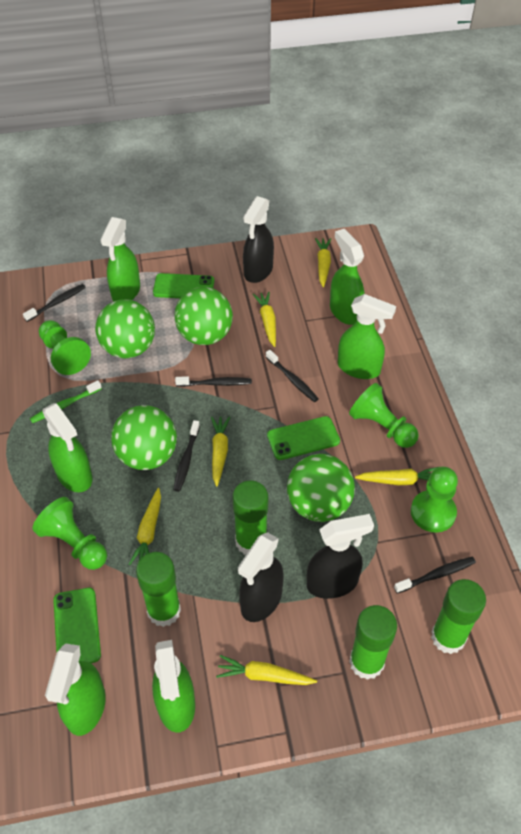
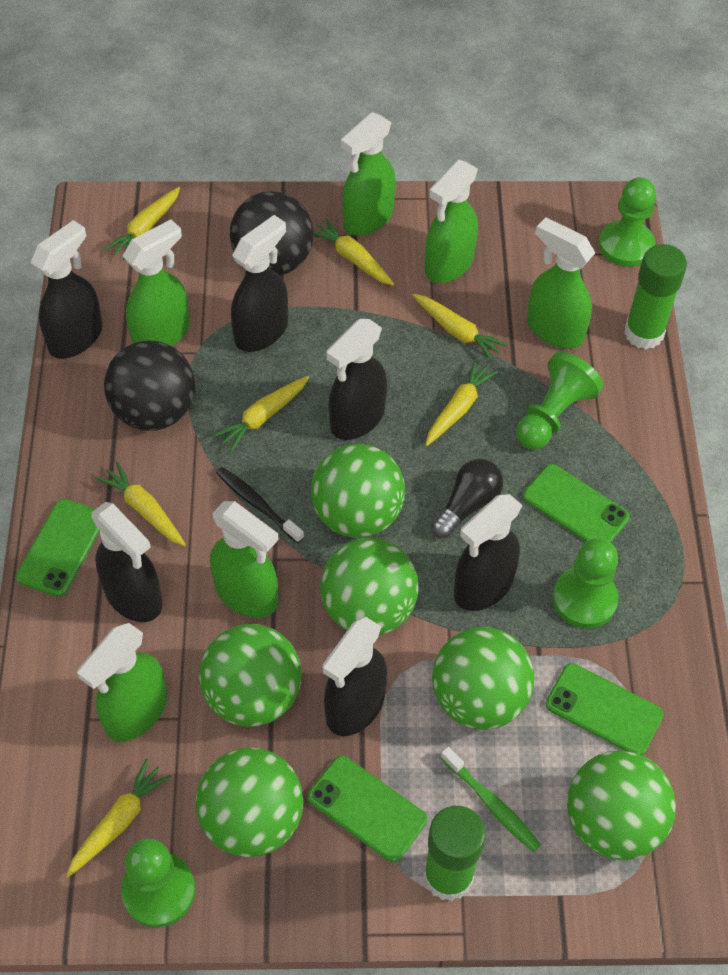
black ball: 0 -> 2
black light bulb: 0 -> 1
black spray bottle: 3 -> 6
black toothbrush: 5 -> 1
green ball: 4 -> 6
green glue stick: 4 -> 2
green phone: 3 -> 4
yellow carrot: 6 -> 7

